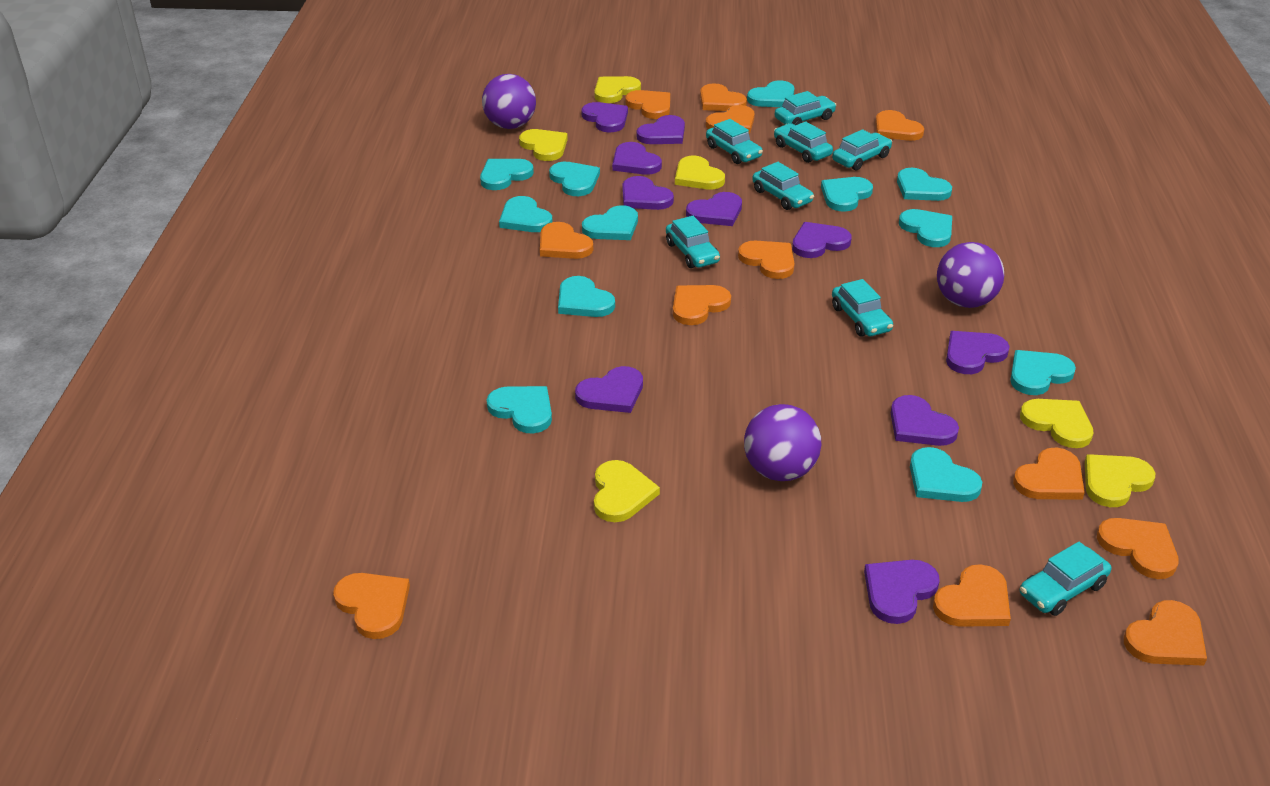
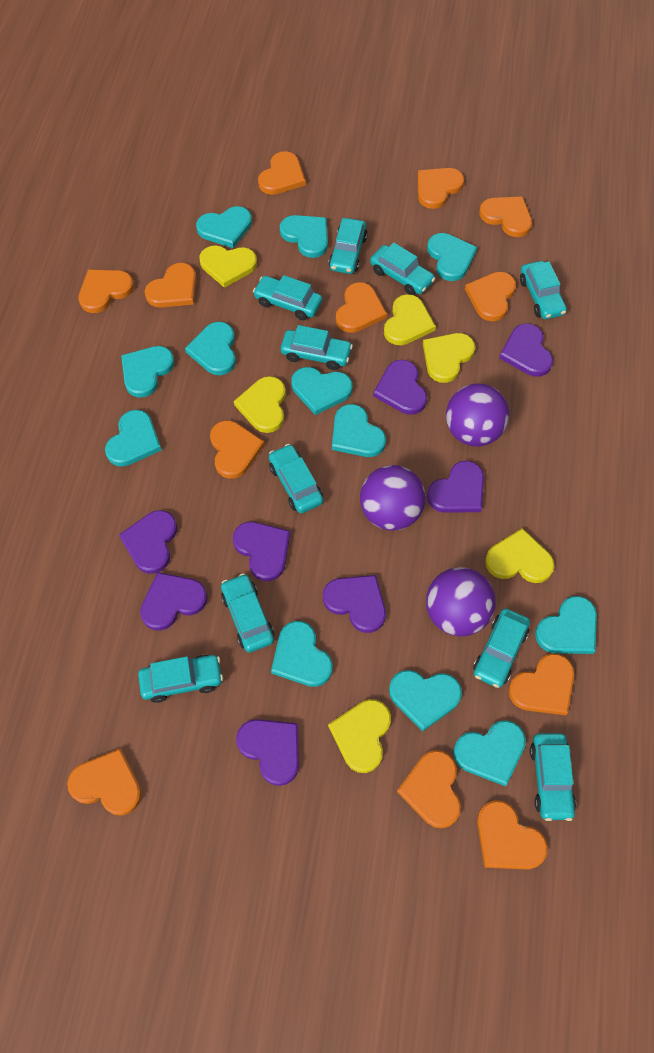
purple heart: 10 -> 8
turquoise car: 8 -> 10

